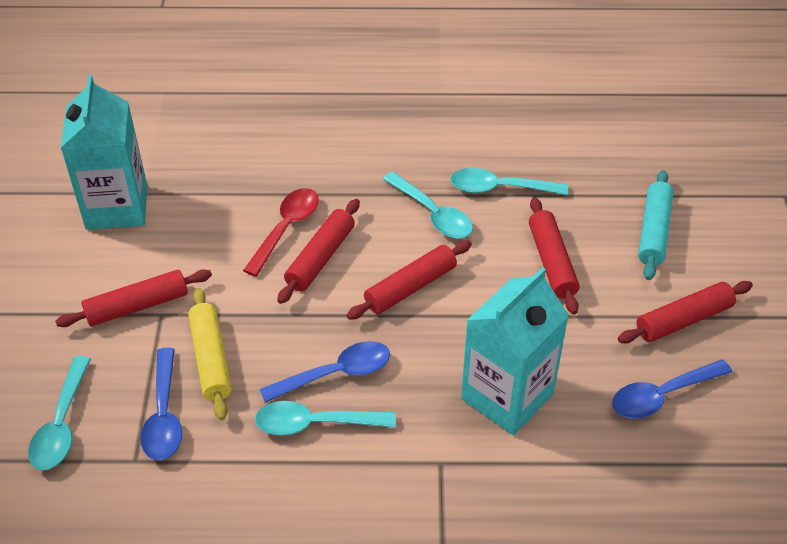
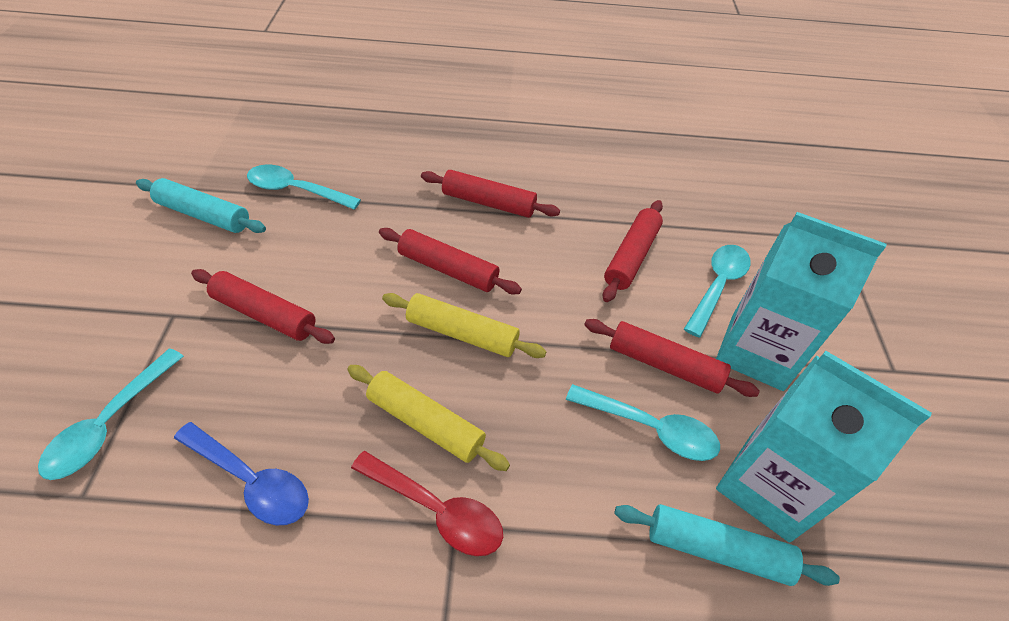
blue spoon: 3 -> 1
turquoise rolling pin: 1 -> 2
yellow rolling pin: 1 -> 2

